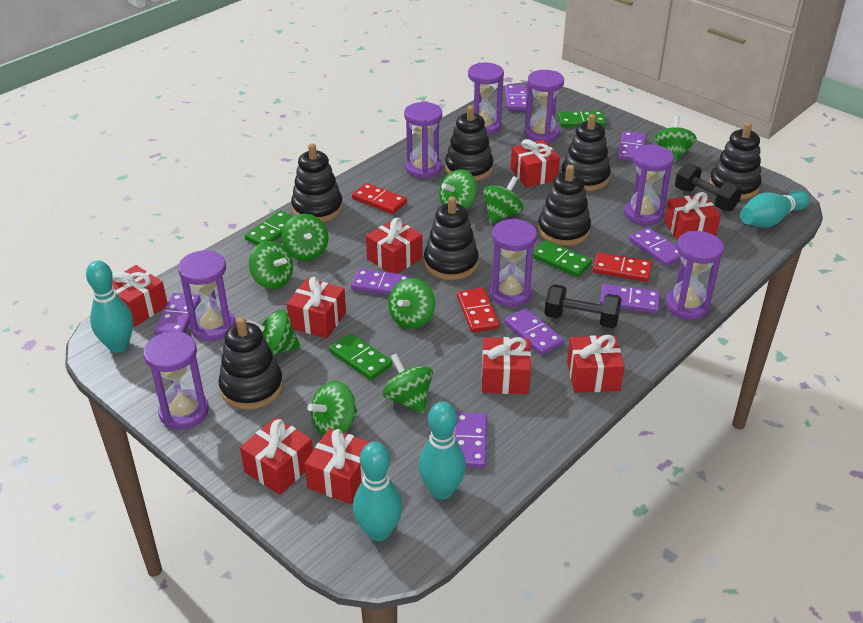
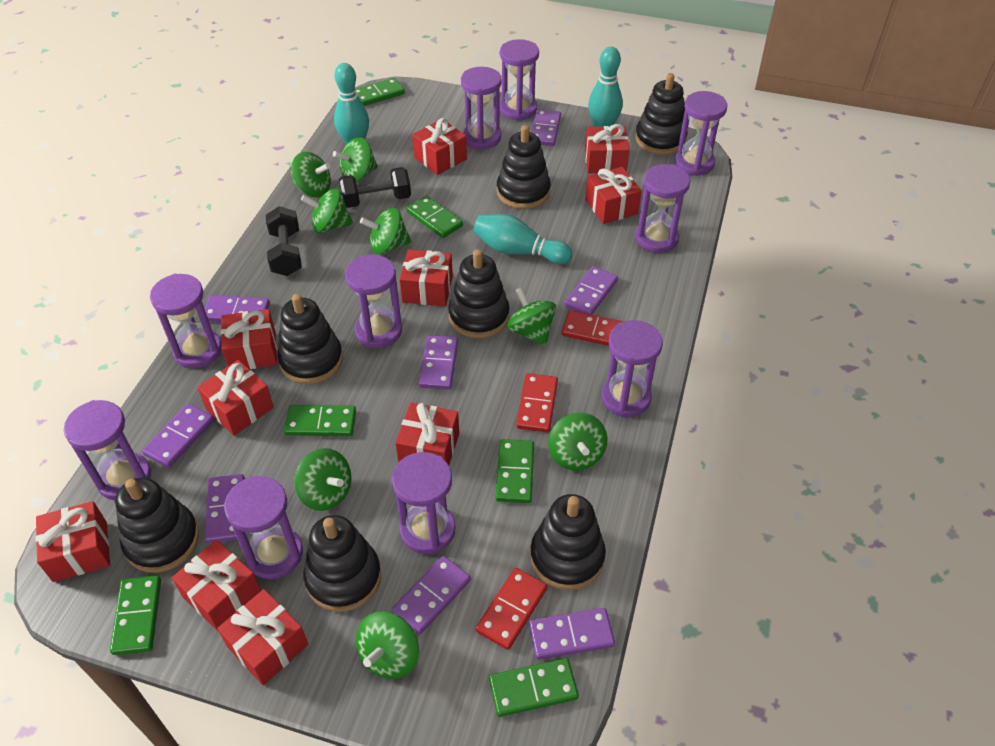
green domino: 4 -> 6
green spinning top: 9 -> 8
purple hourglass: 8 -> 10
red gift: 9 -> 10
turquoise bowling pin: 4 -> 3

